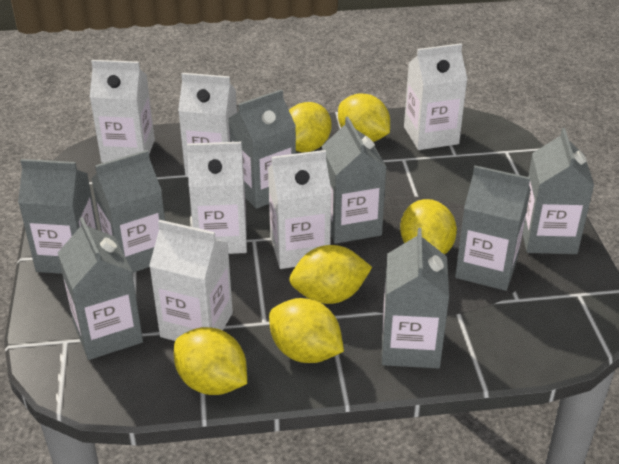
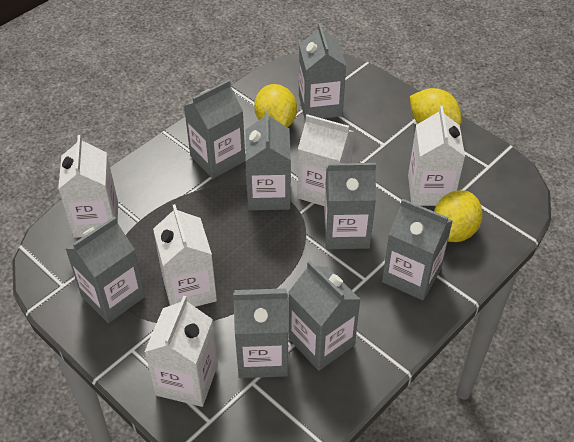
white carton: 6 -> 5
yellow lemon: 6 -> 3

